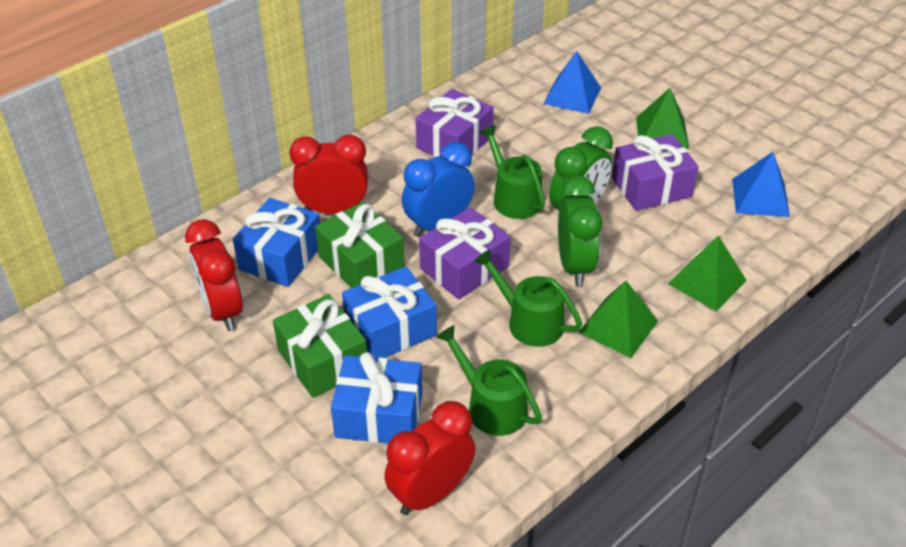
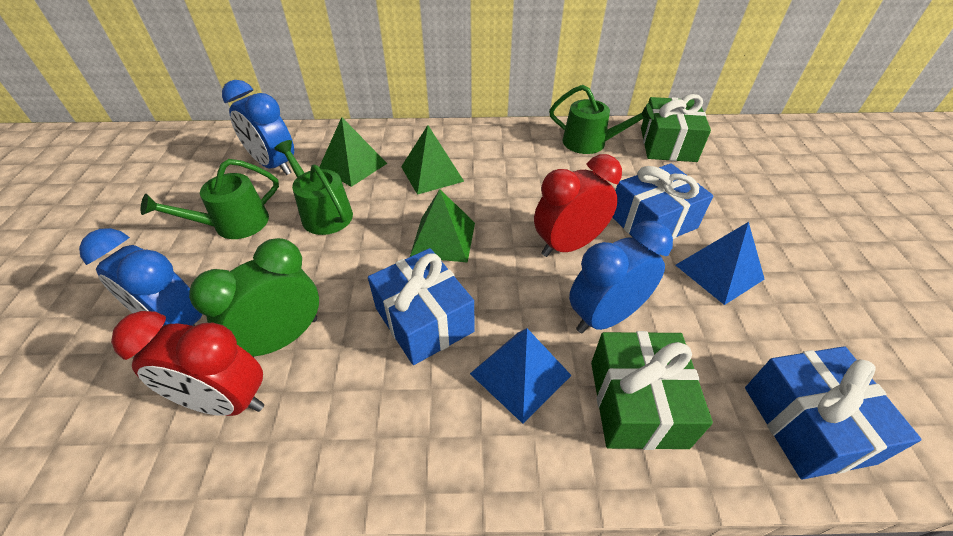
blue clock: 1 -> 3
green clock: 2 -> 1
purple gift: 3 -> 0
red clock: 3 -> 2

